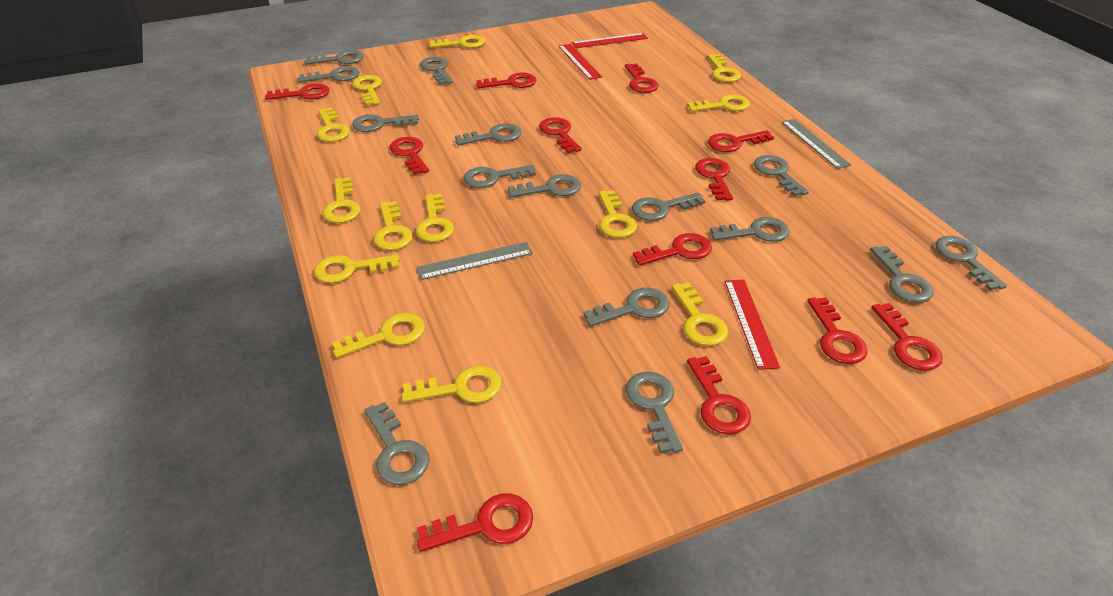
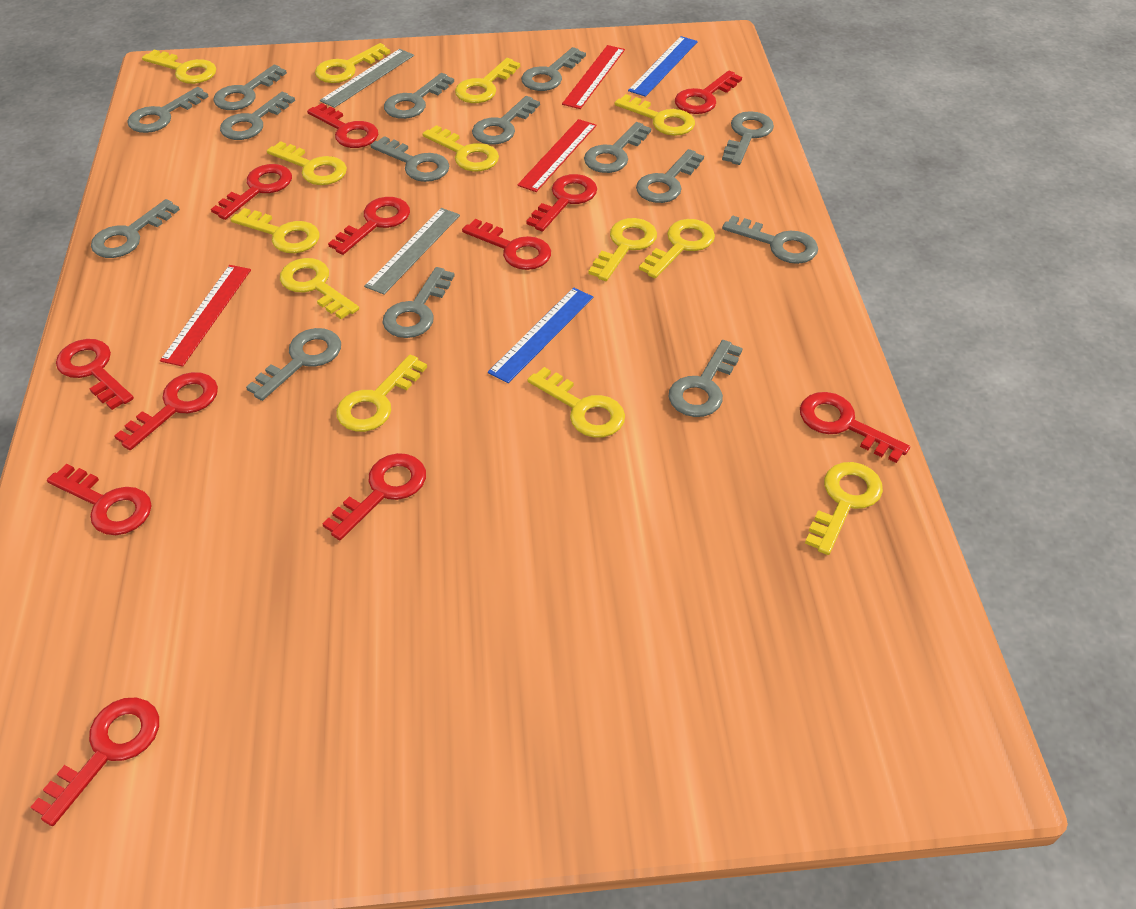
blue ruler: 0 -> 2

